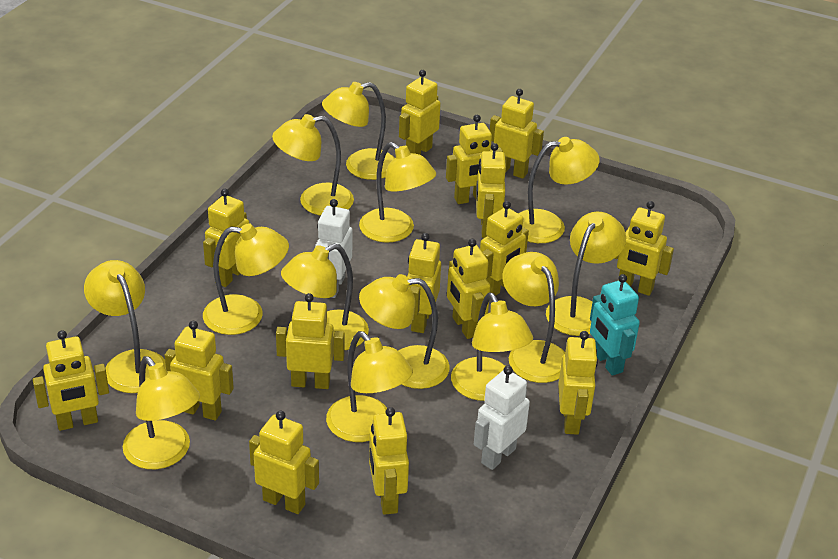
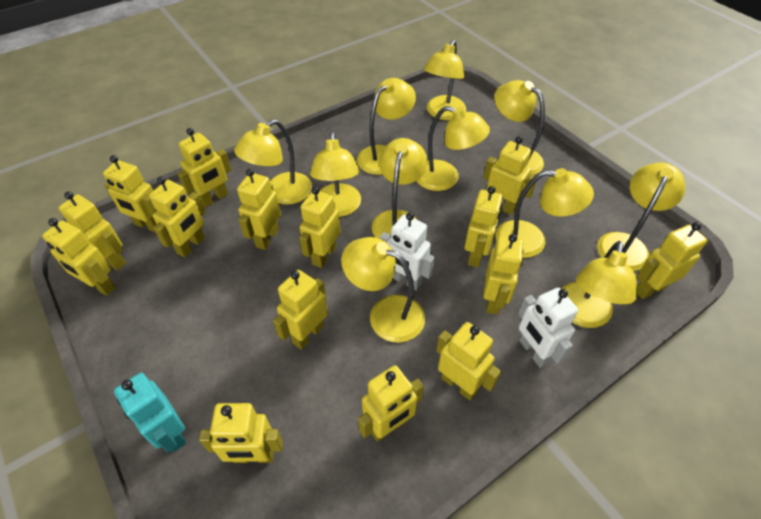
yellow lamp: 13 -> 11

